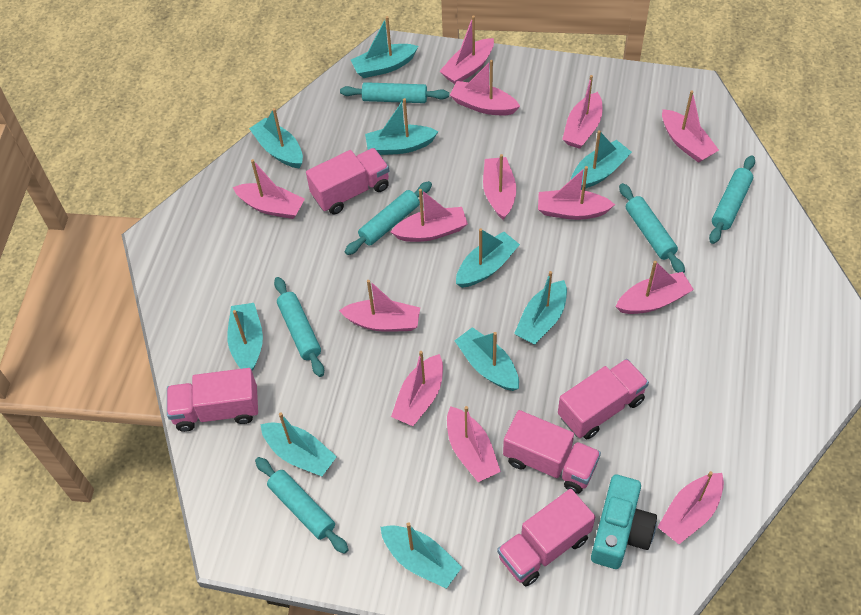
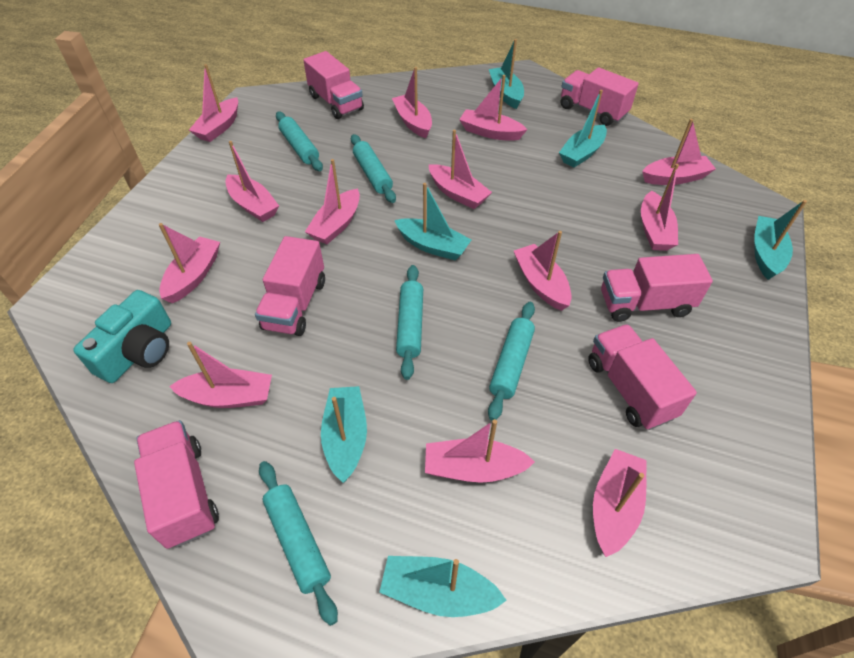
pink truck: 5 -> 6
turquoise boat: 10 -> 6
turquoise rolling pin: 6 -> 5

